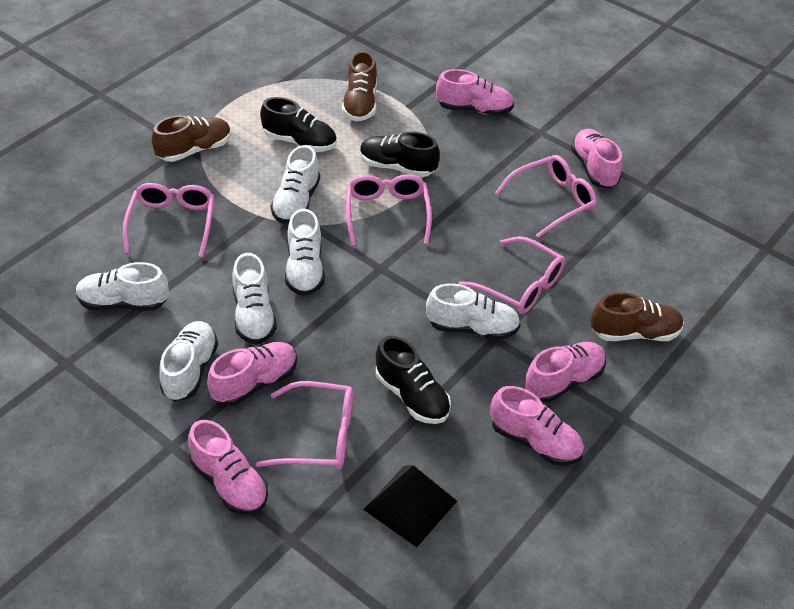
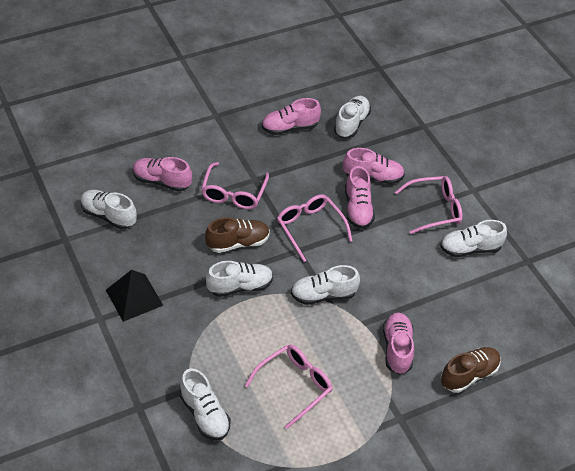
black shoe: 3 -> 0
brown shoe: 3 -> 2
pink glasses: 5 -> 4
pink shoe: 6 -> 5

